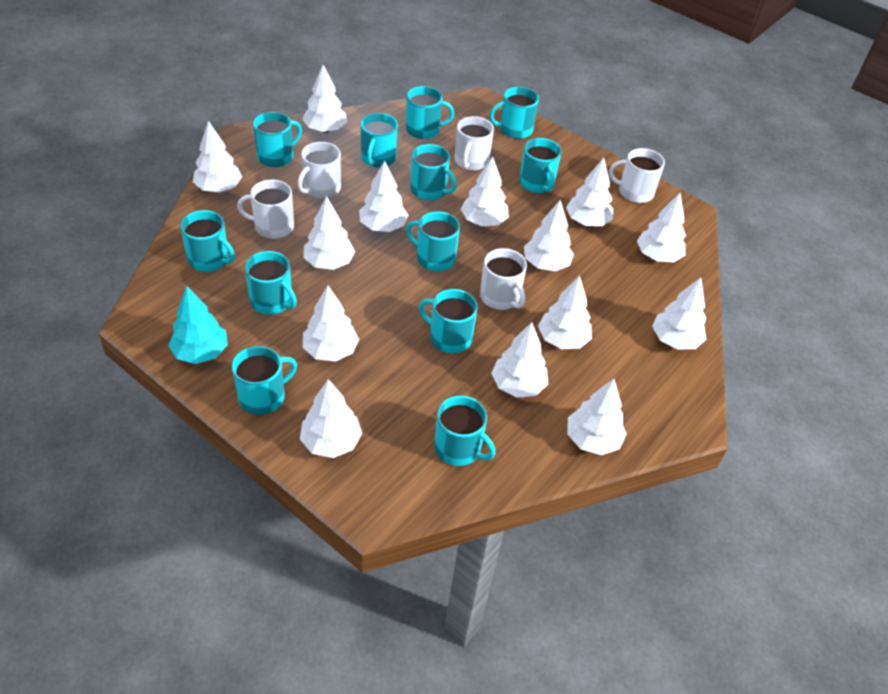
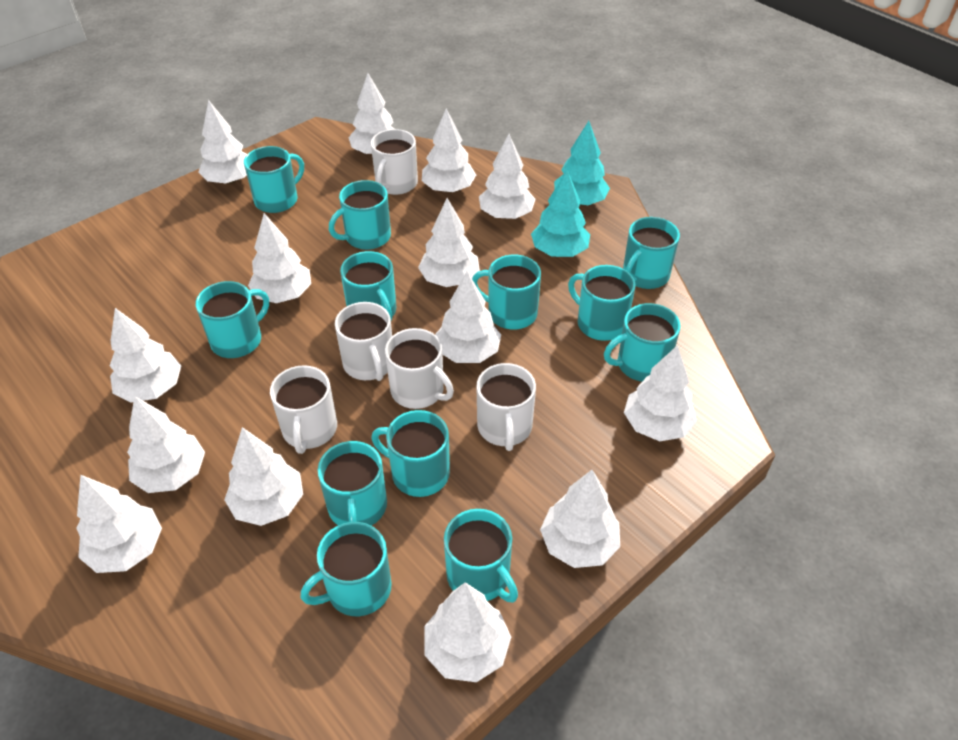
turquoise tree: 1 -> 2

